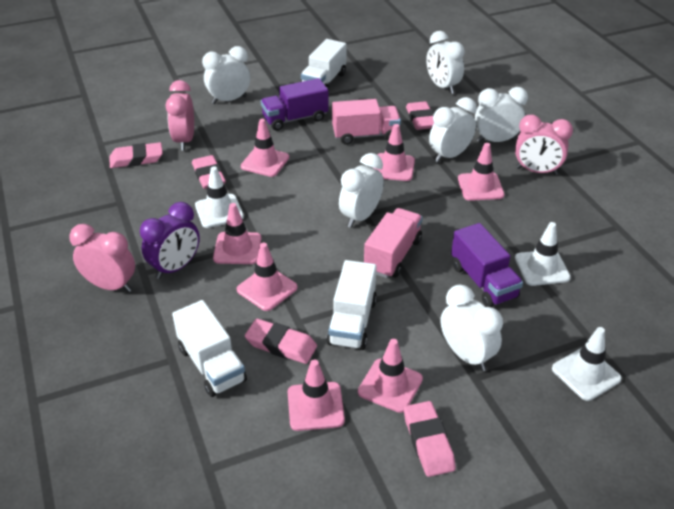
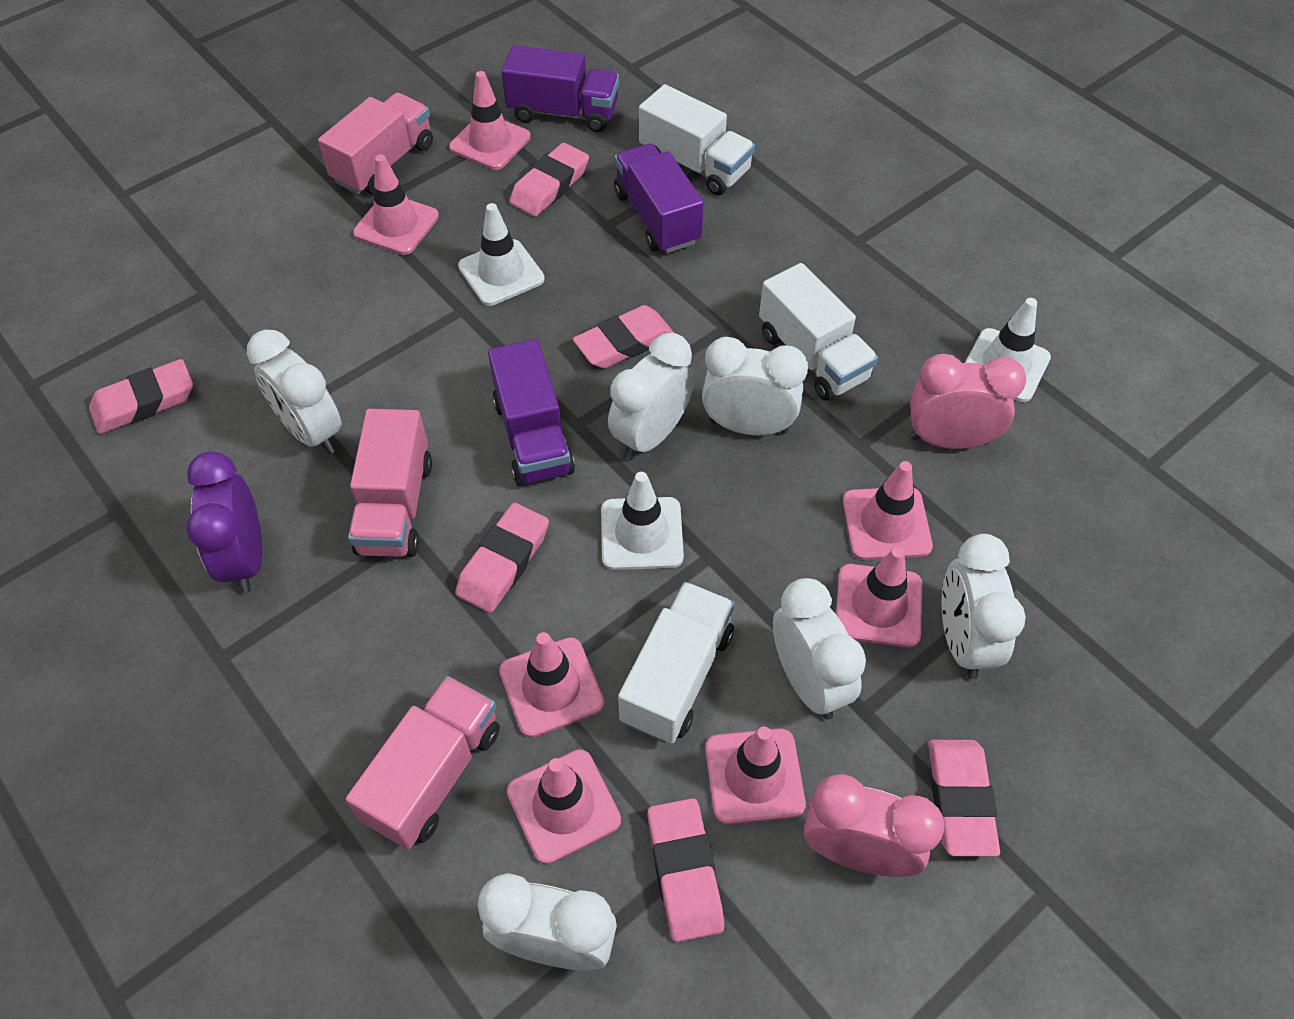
pink clock: 3 -> 2
pink eraser: 5 -> 6
pink truck: 2 -> 3
purple truck: 2 -> 3

